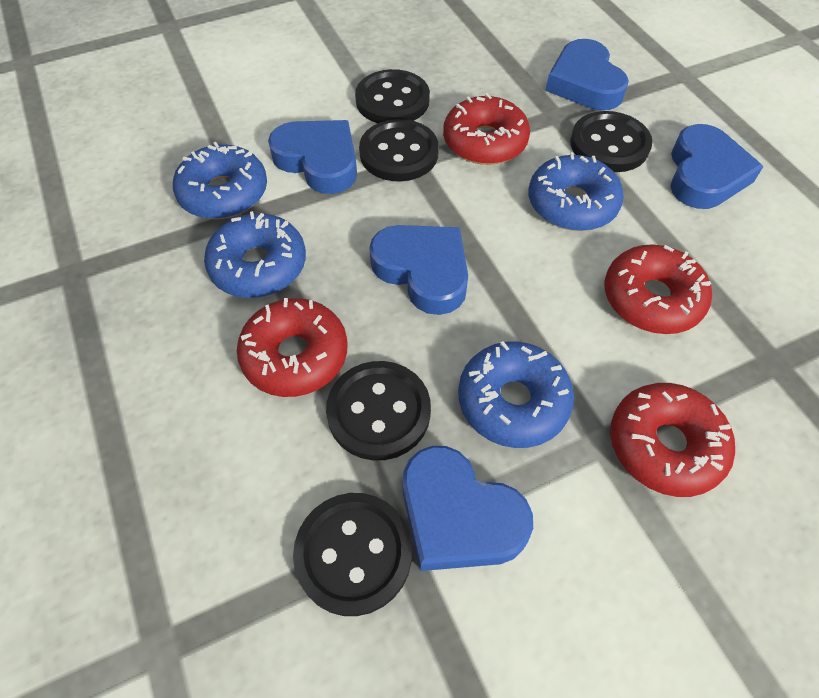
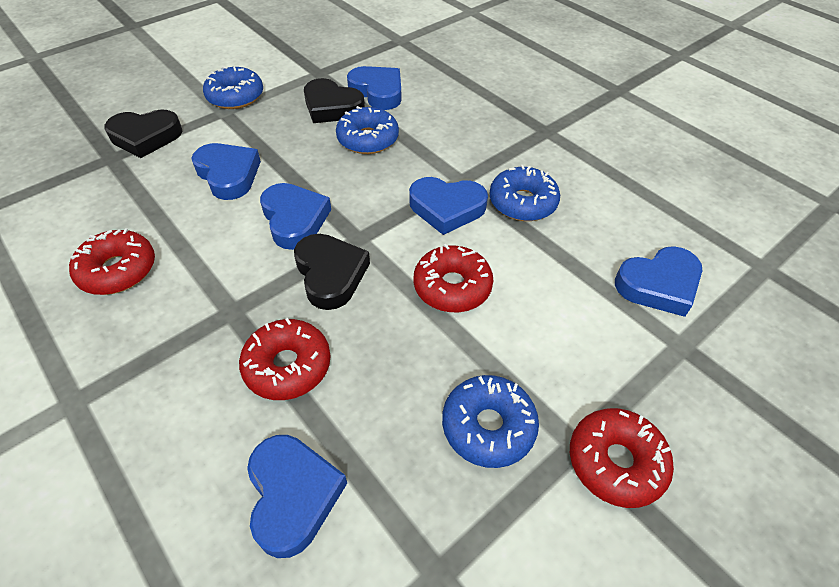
black button: 5 -> 0
black heart: 0 -> 3
blue heart: 5 -> 6

